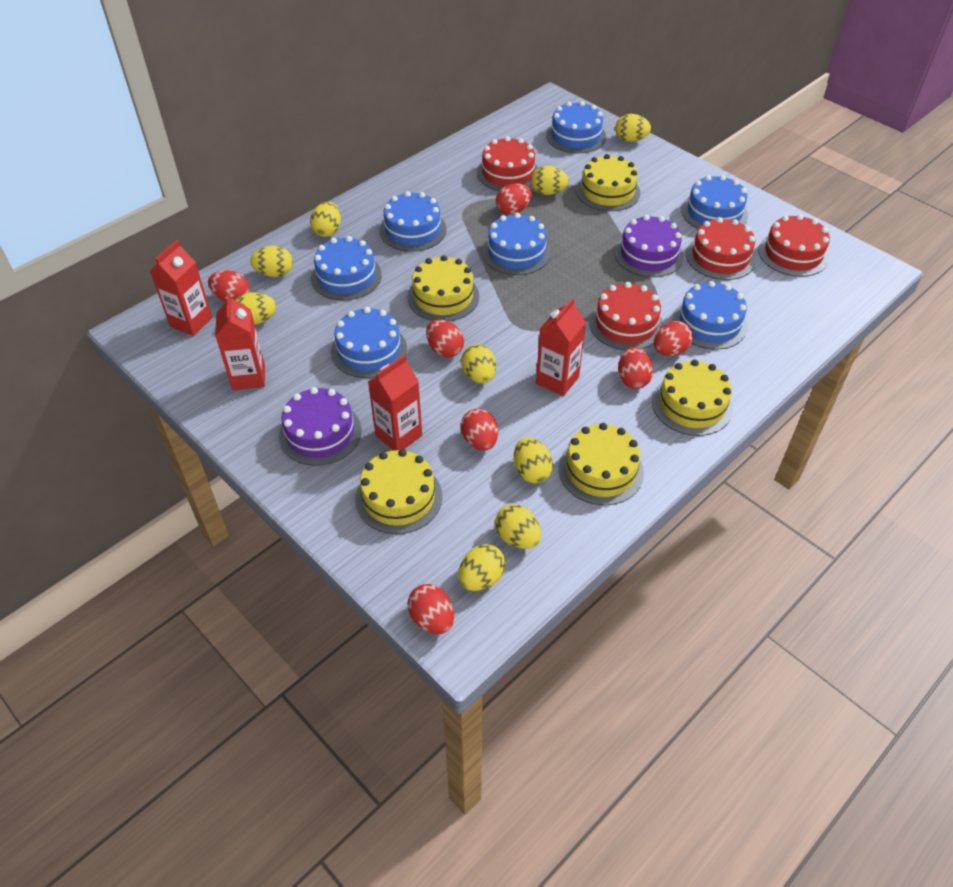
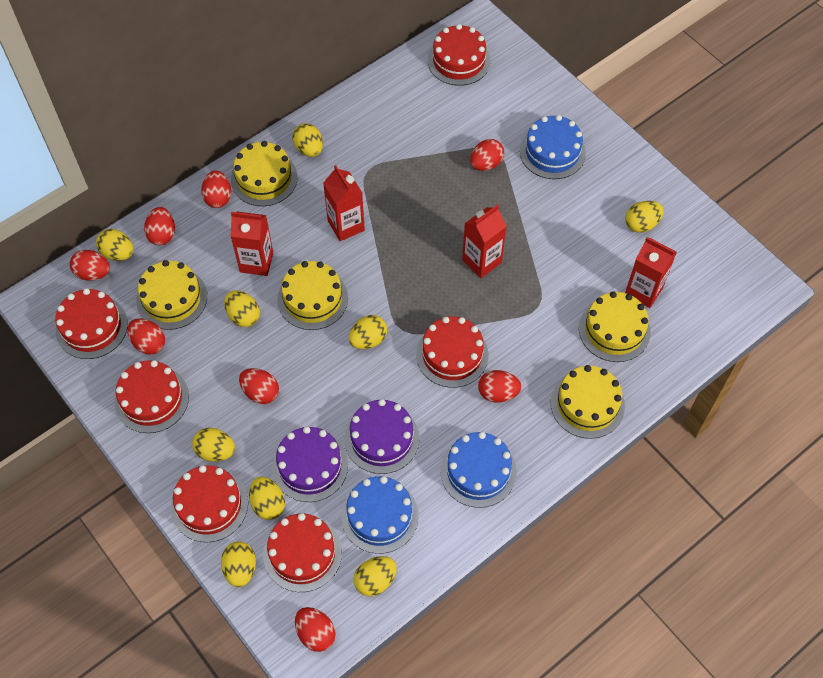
blue cake: 7 -> 3
red cake: 4 -> 6
red egg: 7 -> 8

